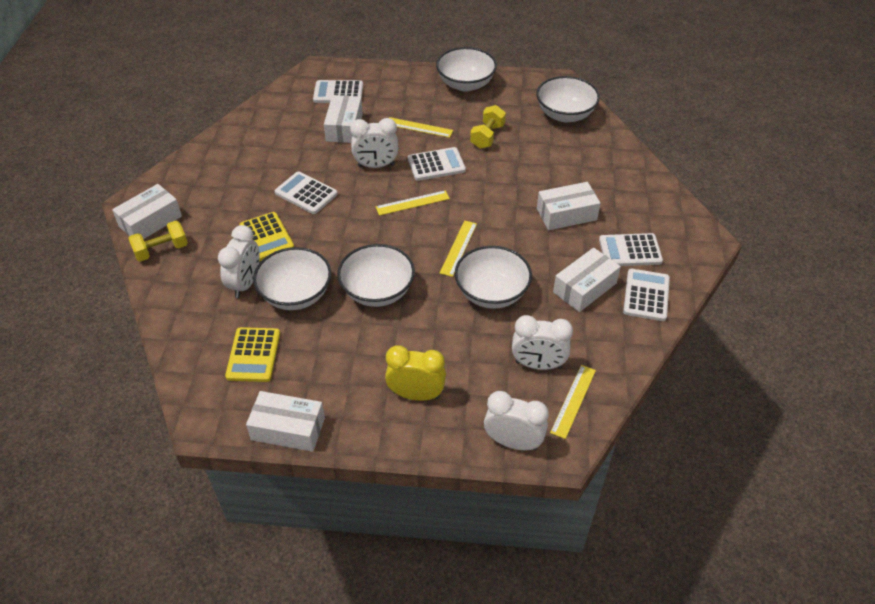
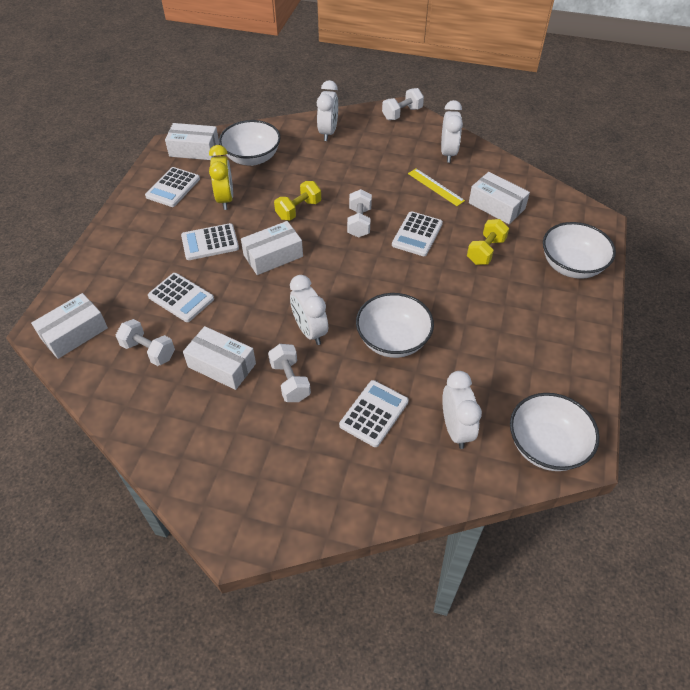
white bowl: 5 -> 4
white dumbbell: 0 -> 4
yellow calculator: 2 -> 0
yellow ruler: 4 -> 1

